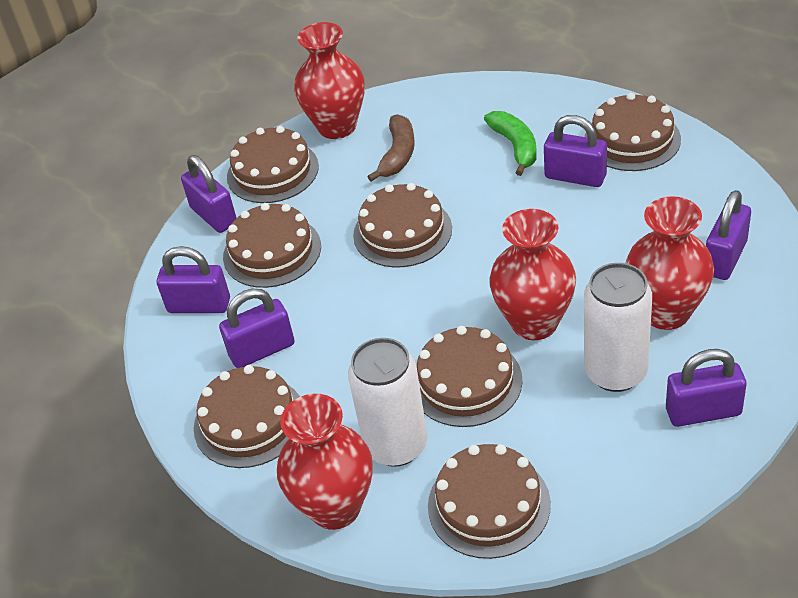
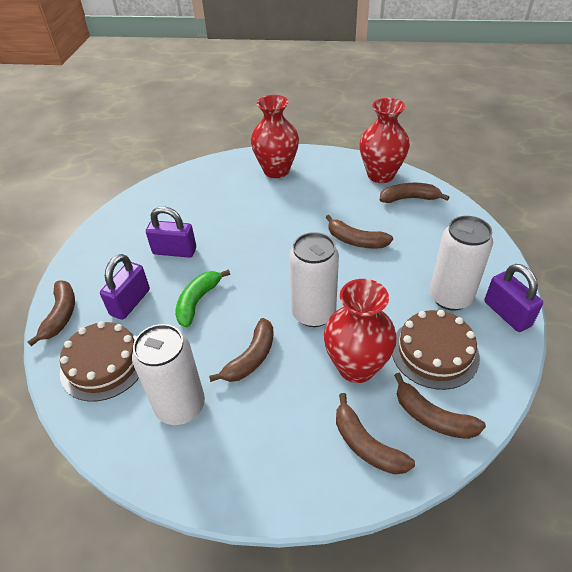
brown banana: 1 -> 6
brown cake: 7 -> 2
purple padlock: 6 -> 3
red vase: 4 -> 3
white can: 2 -> 3

